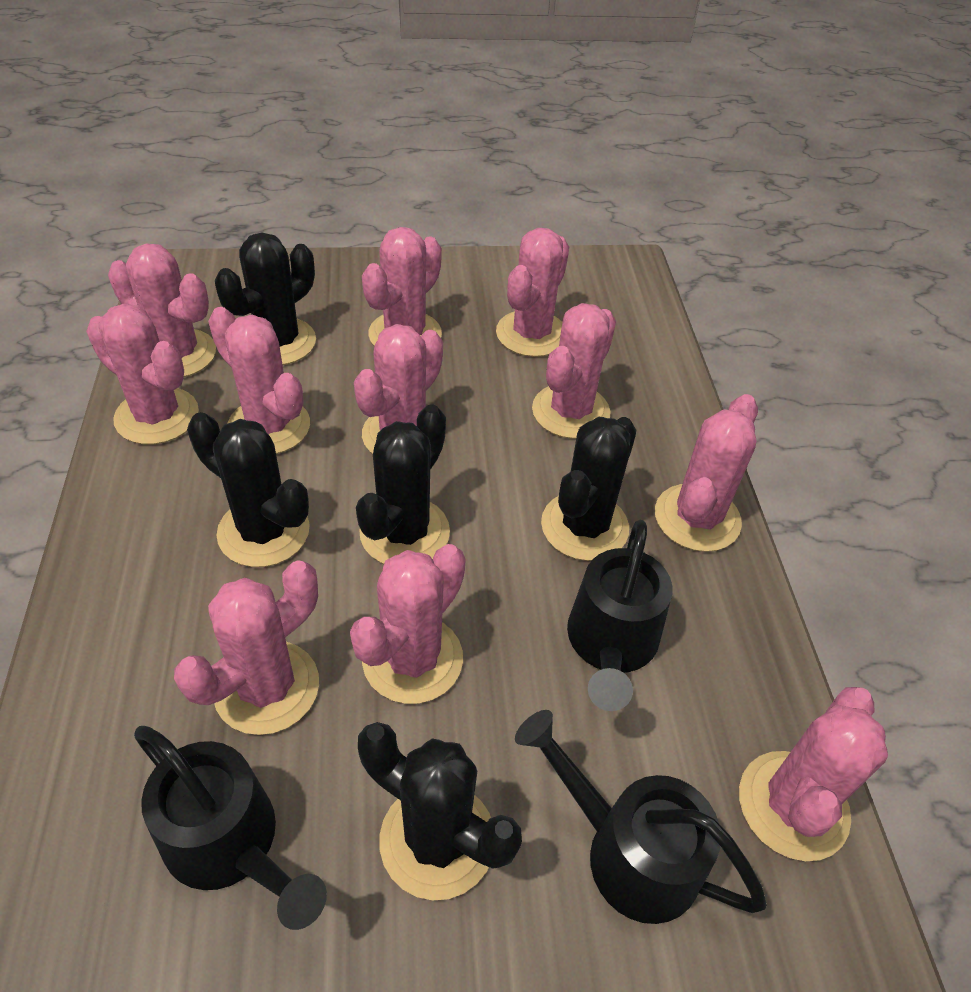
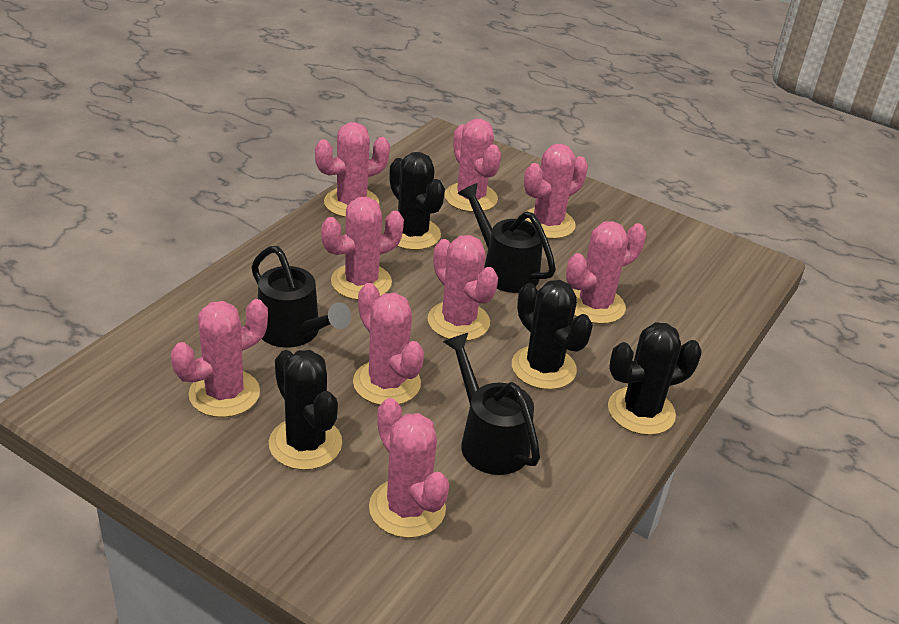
black cactus: 5 -> 4
pink cactus: 11 -> 9

